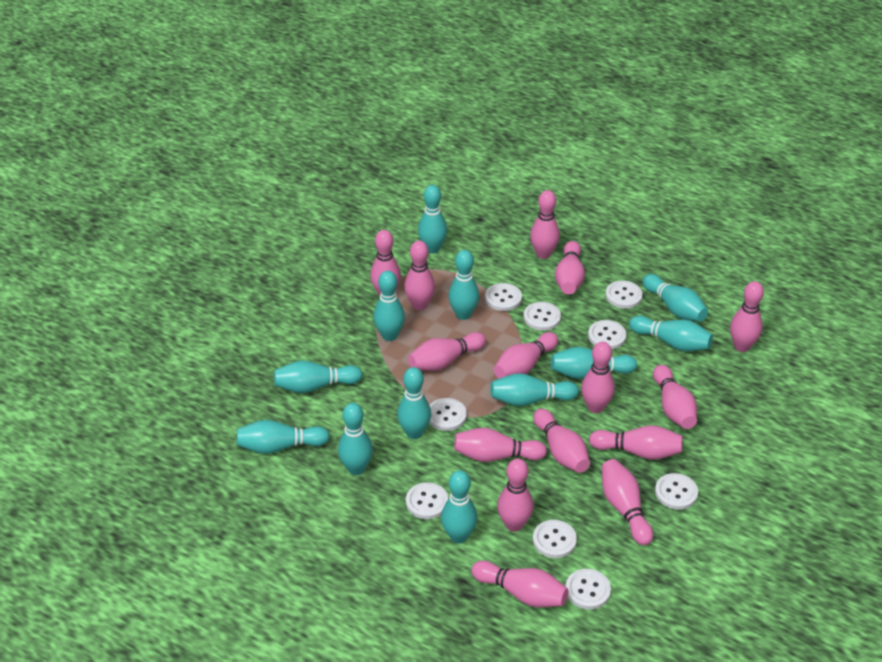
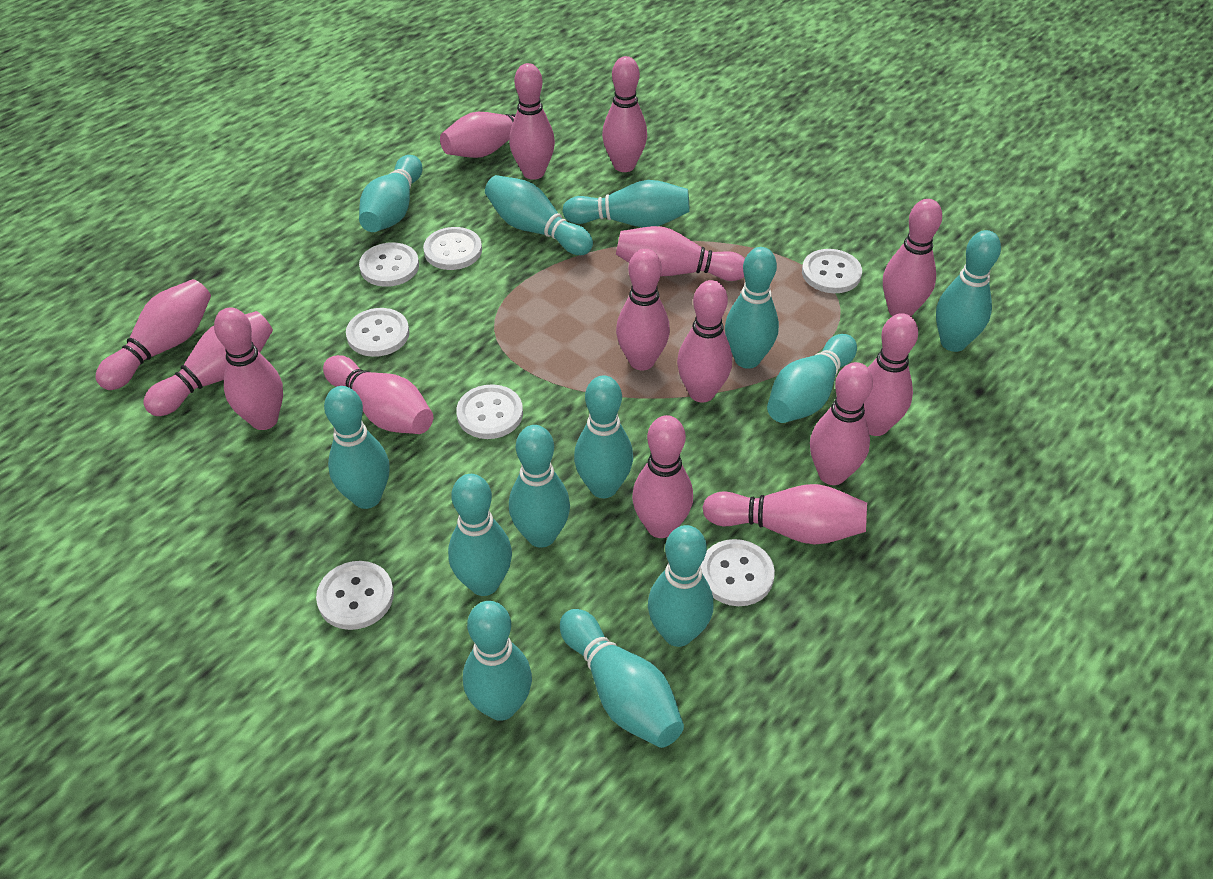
turquoise bowling pin: 12 -> 13
white button: 9 -> 7

